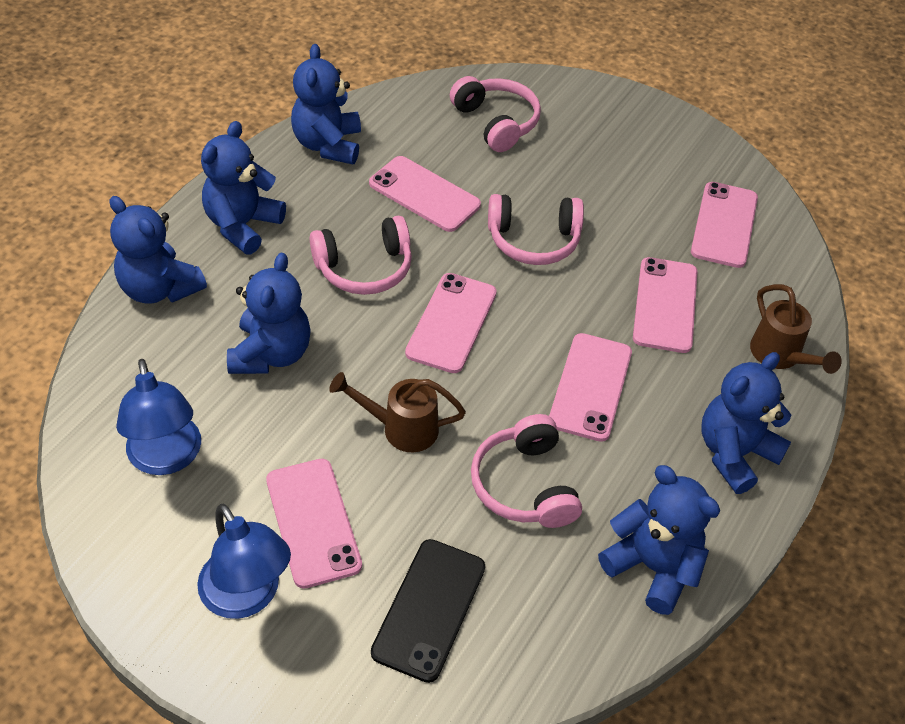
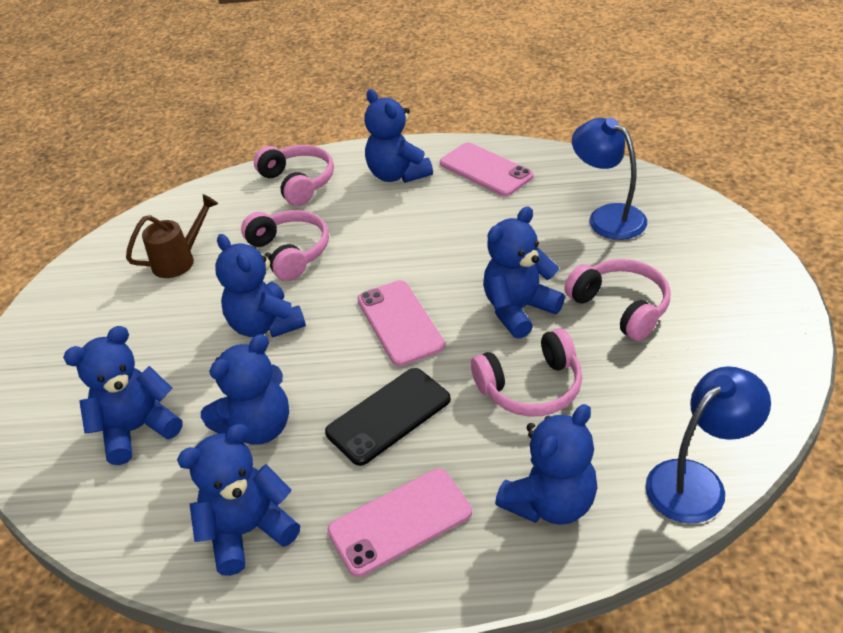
blue teddy bear: 6 -> 7
brown watering can: 2 -> 1
pink phone: 6 -> 3

